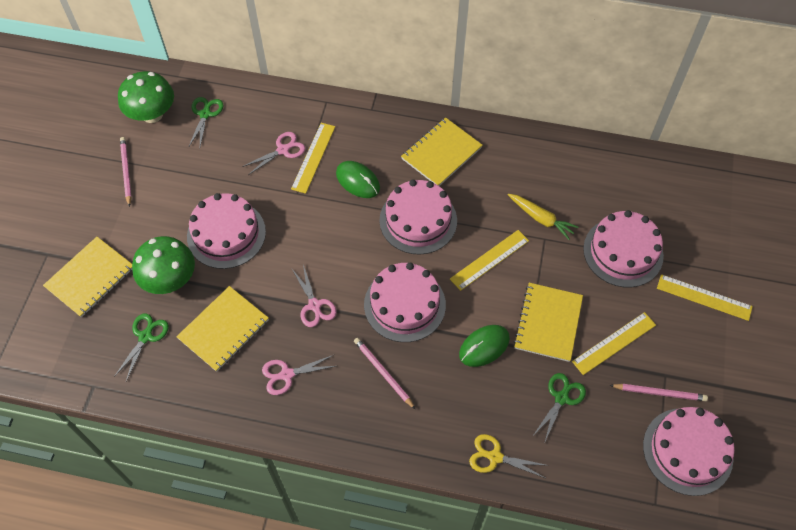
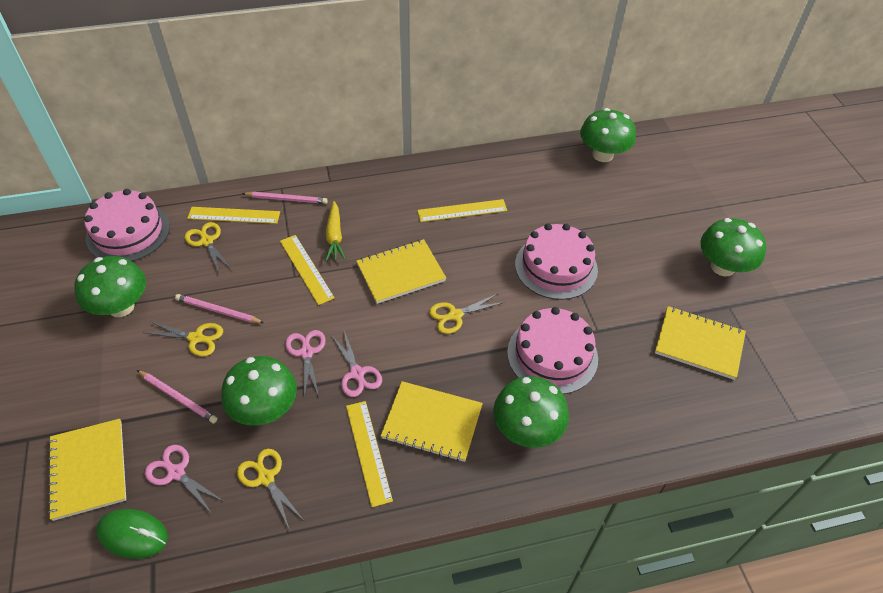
green mouse: 2 -> 1
green mushroom: 2 -> 5
green scissors: 3 -> 0
pink cake: 5 -> 3
yellow scissors: 1 -> 4

